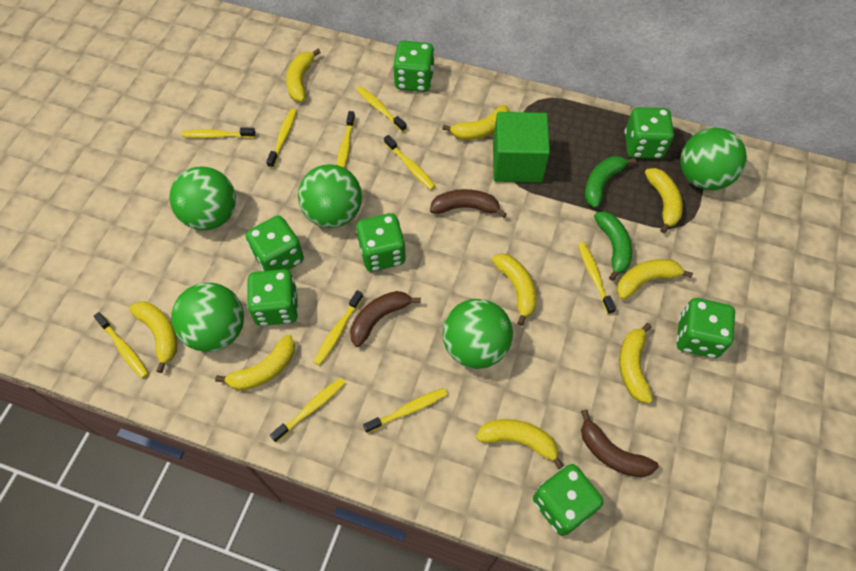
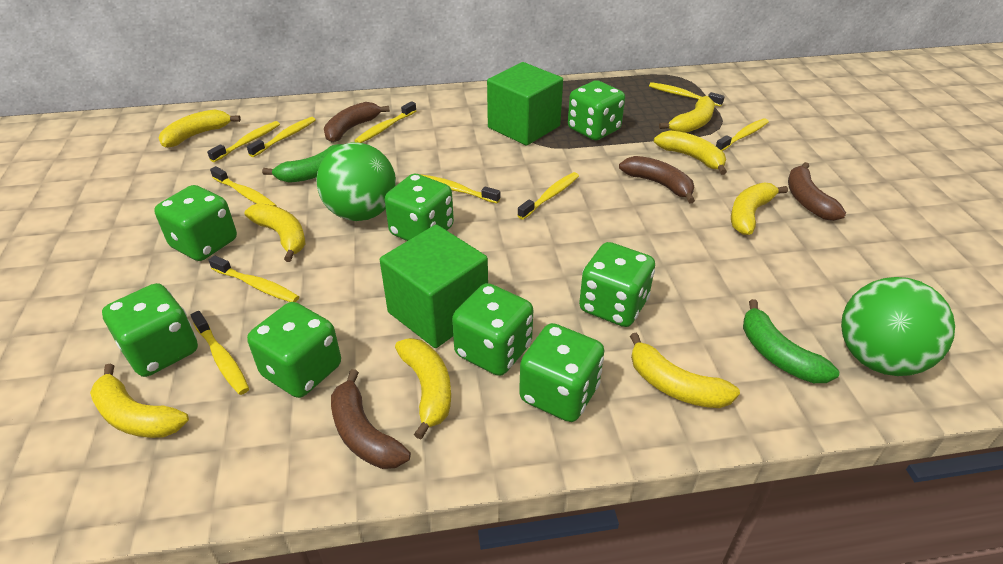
brown banana: 3 -> 4
green ball: 5 -> 2
green cube: 1 -> 2
green dice: 7 -> 8
yellow banana: 9 -> 8

